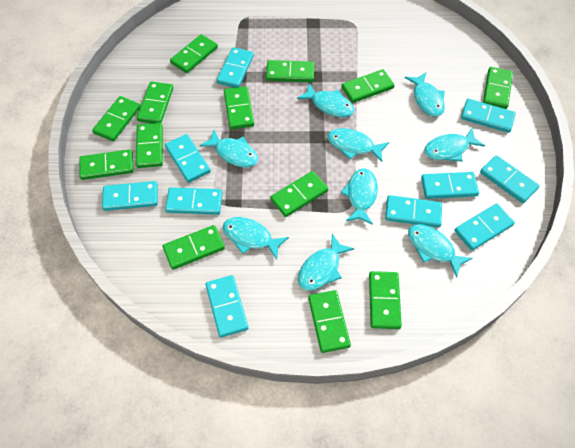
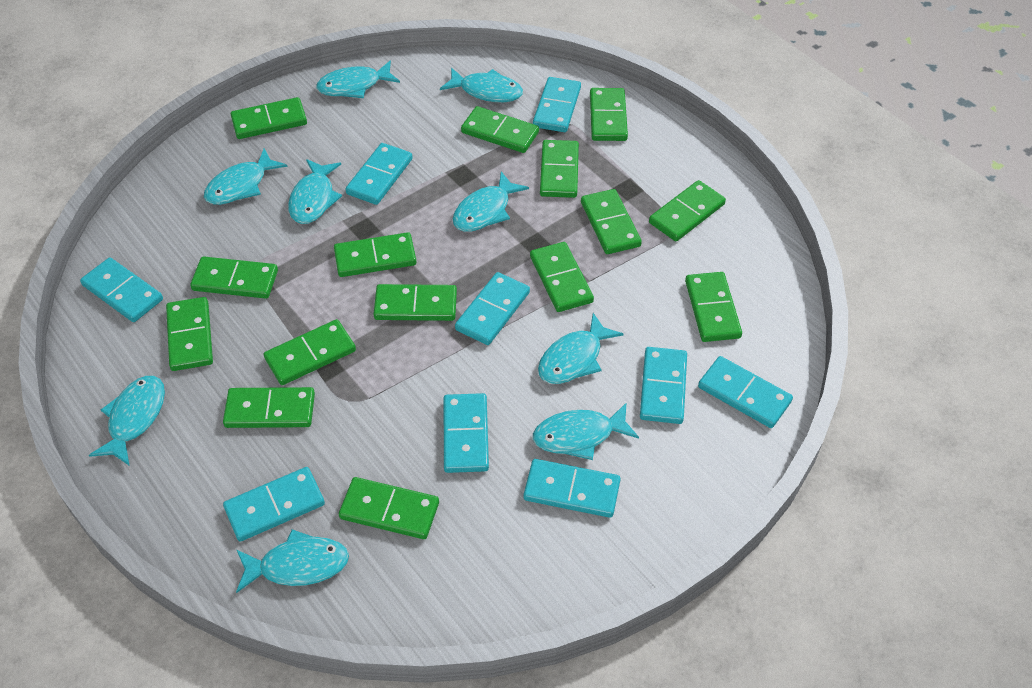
green domino: 13 -> 15
turquoise domino: 10 -> 9

